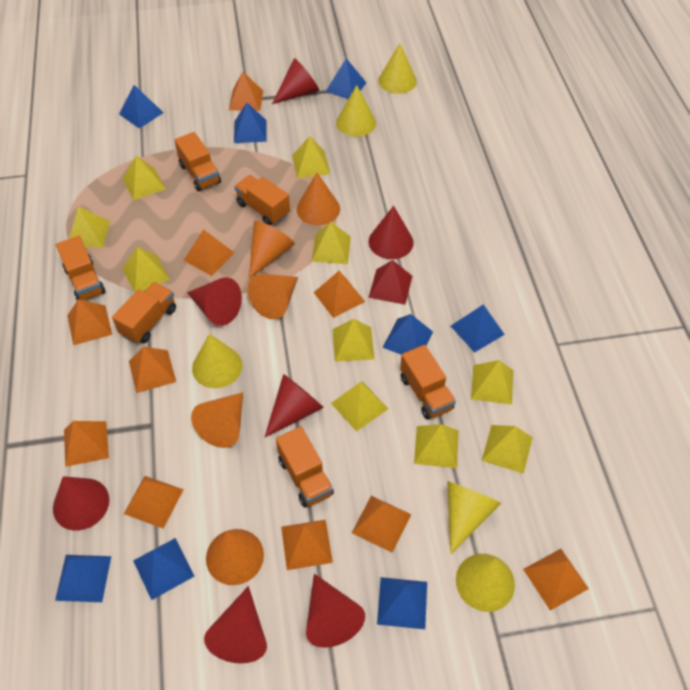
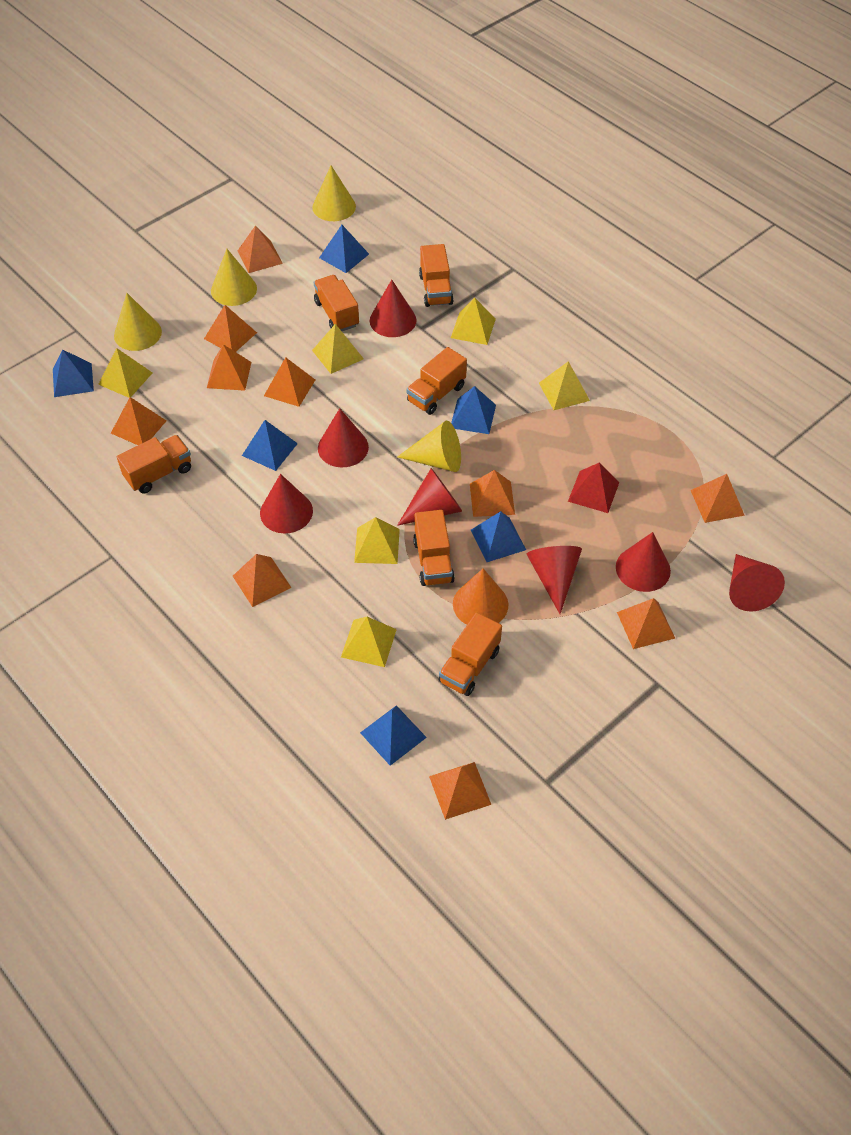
blue pyramid: 8 -> 6
orange cone: 5 -> 1
yellow cone: 5 -> 4
yellow pyramid: 10 -> 6

